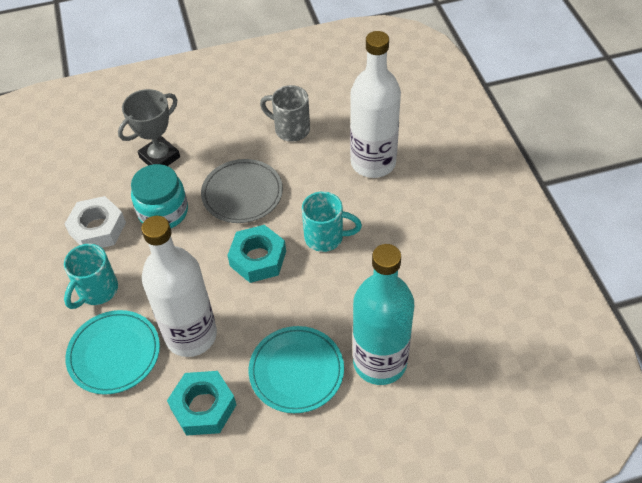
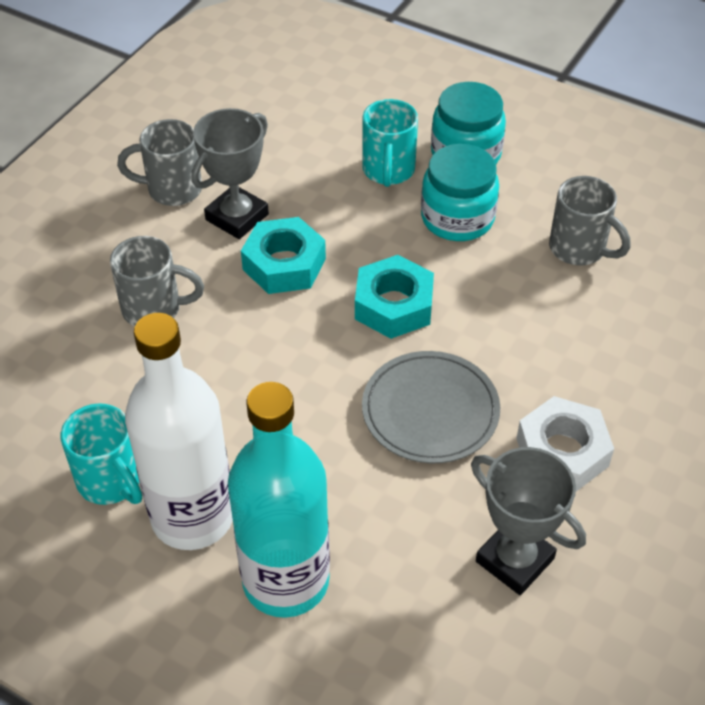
grey mug: 1 -> 3
grey trophy: 1 -> 2
turquoise jar: 1 -> 2
turquoise plate: 2 -> 0
white bottle: 2 -> 1

